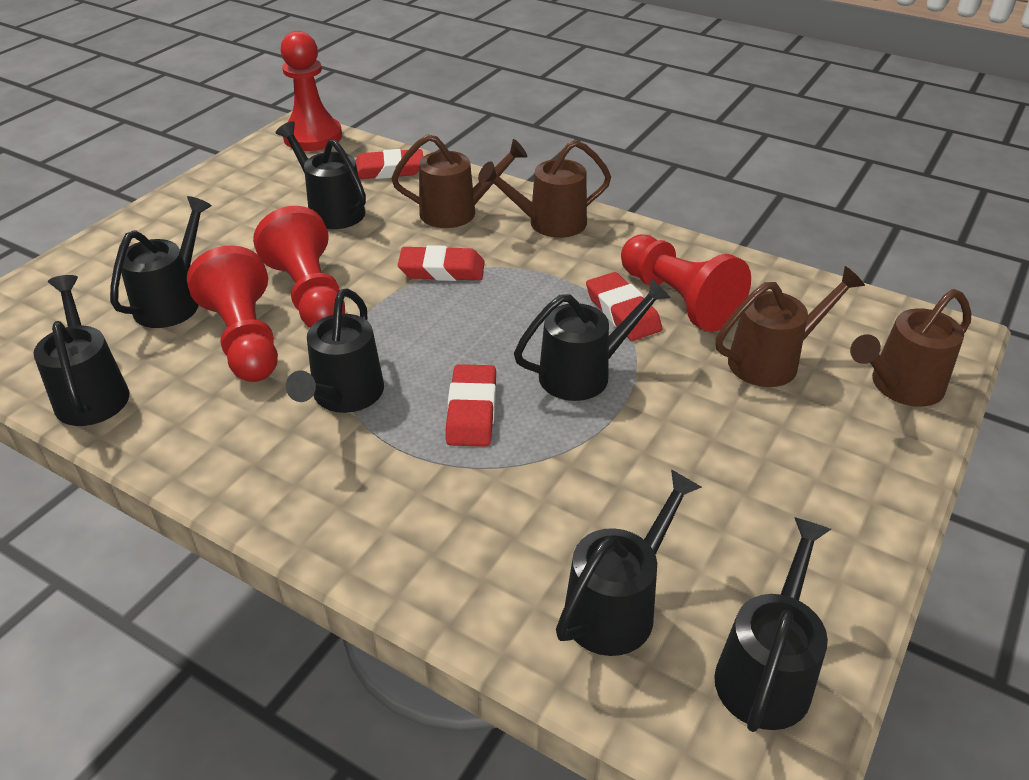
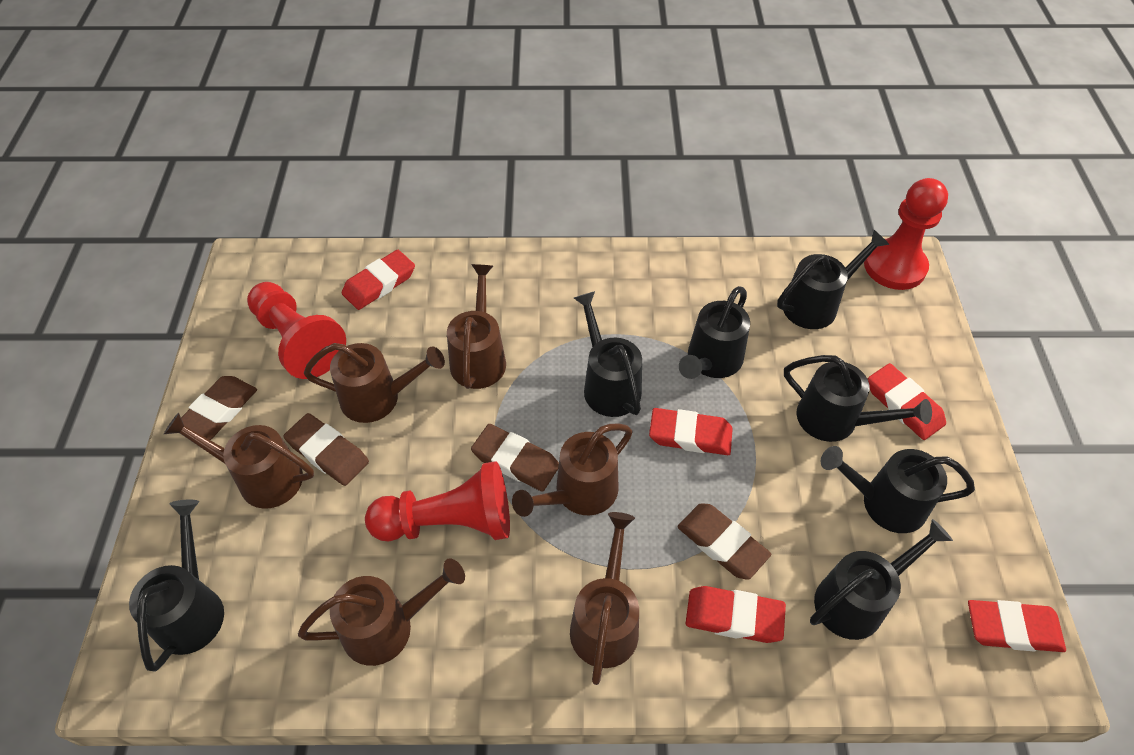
brown eraser: 0 -> 4
brown watering can: 4 -> 6
red eraser: 4 -> 5
red pawn: 4 -> 3

